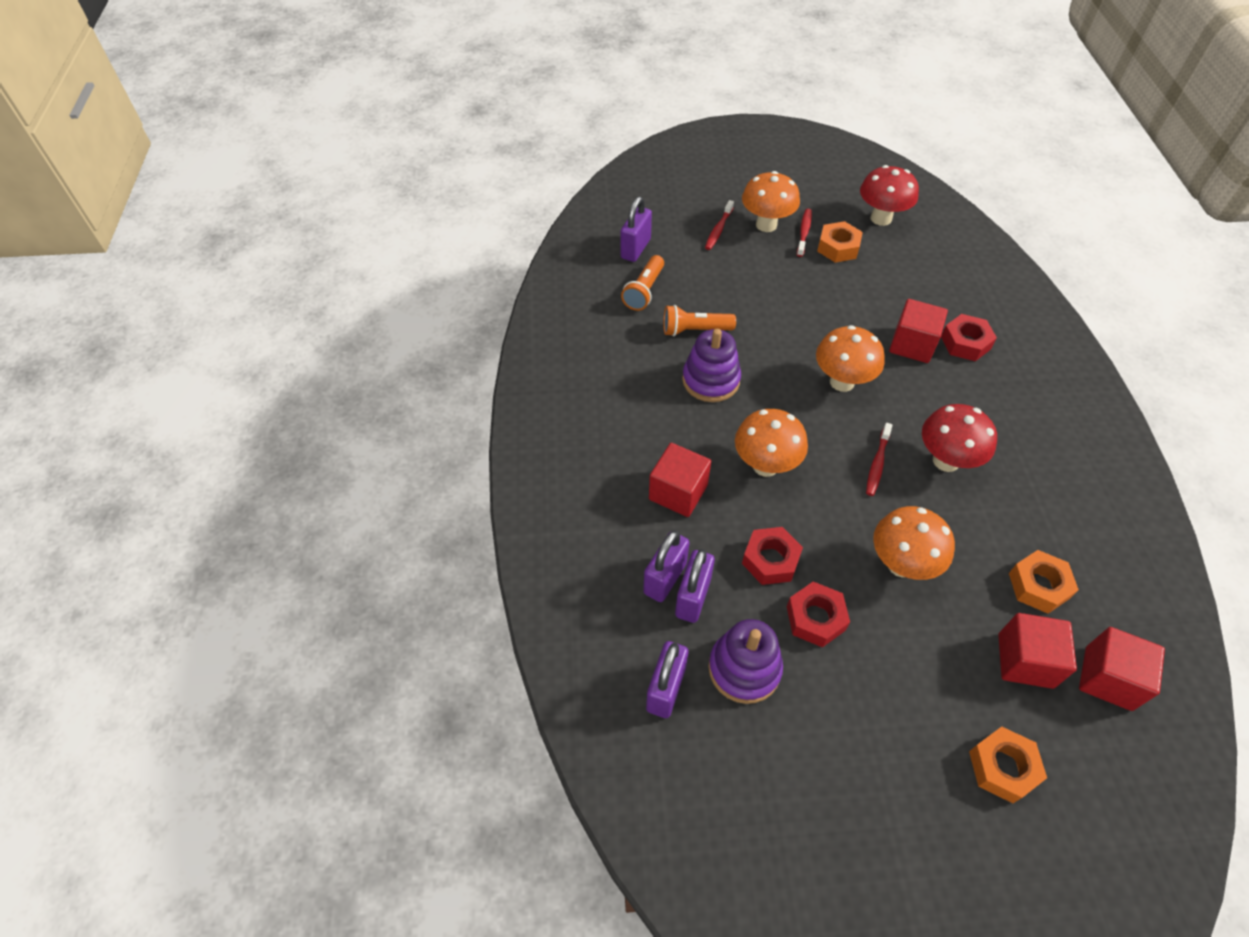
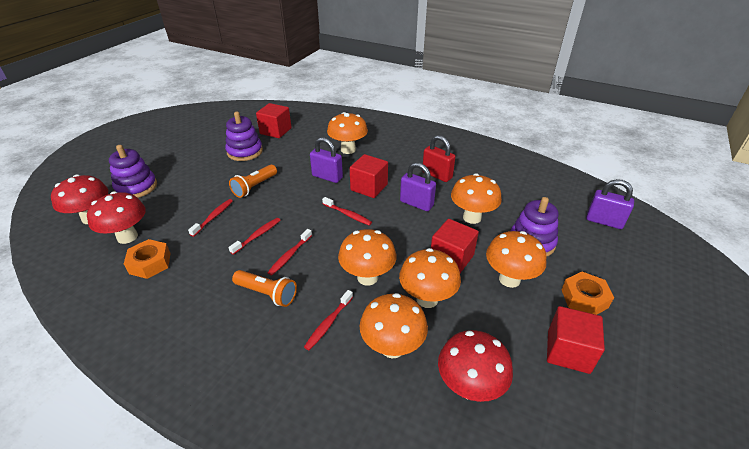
orange mushroom: 4 -> 6
orange nut: 3 -> 2
purple padlock: 4 -> 3
purple stacking toy: 2 -> 3
red mushroom: 2 -> 3
red nut: 3 -> 0
red padlock: 0 -> 1
red toothbrush: 3 -> 5

